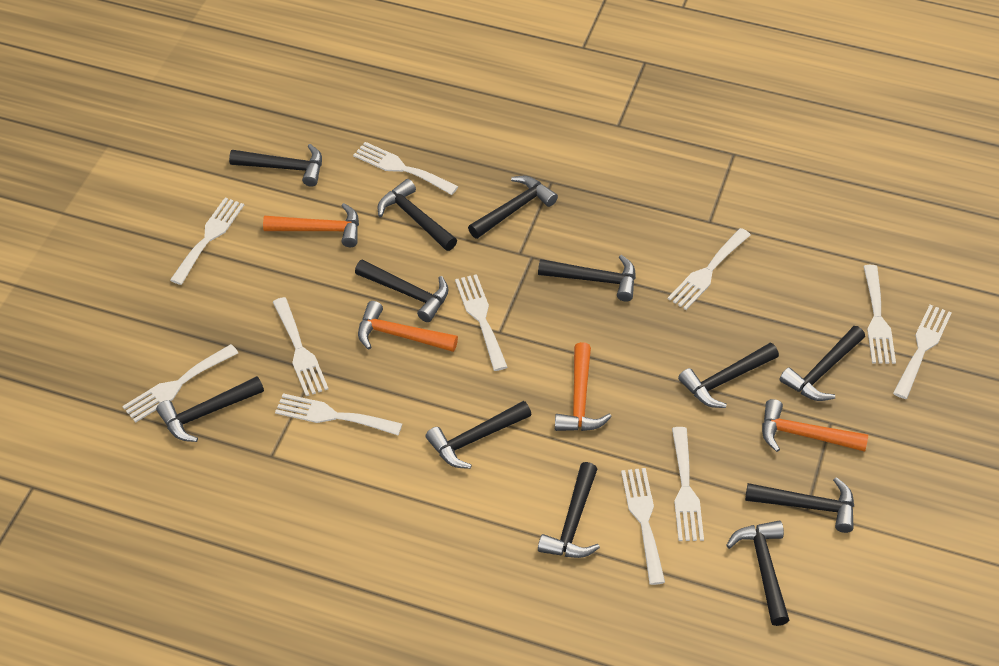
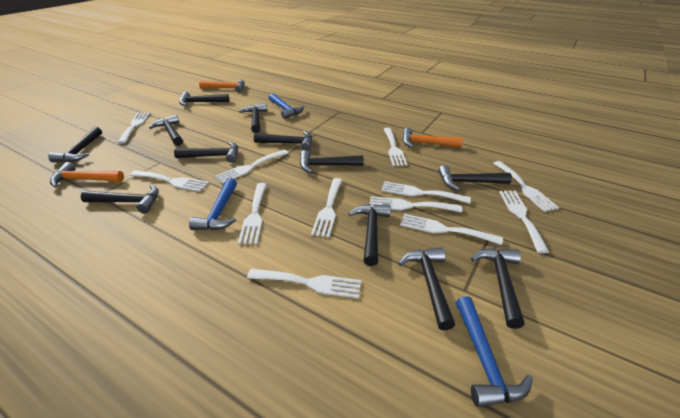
blue hammer: 0 -> 3
orange hammer: 4 -> 3
white fork: 11 -> 12

